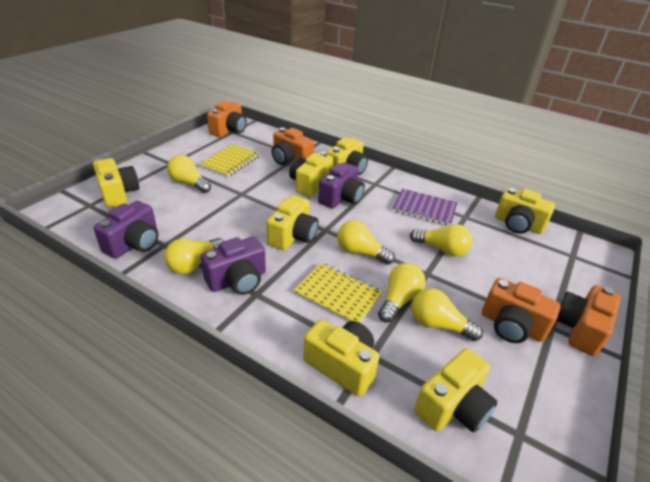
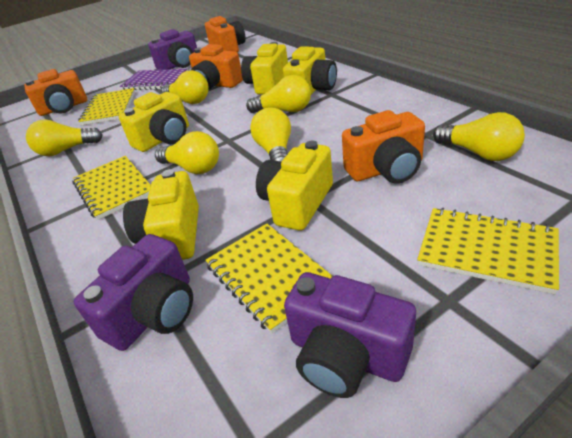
yellow camera: 7 -> 5
yellow notebook: 2 -> 4

